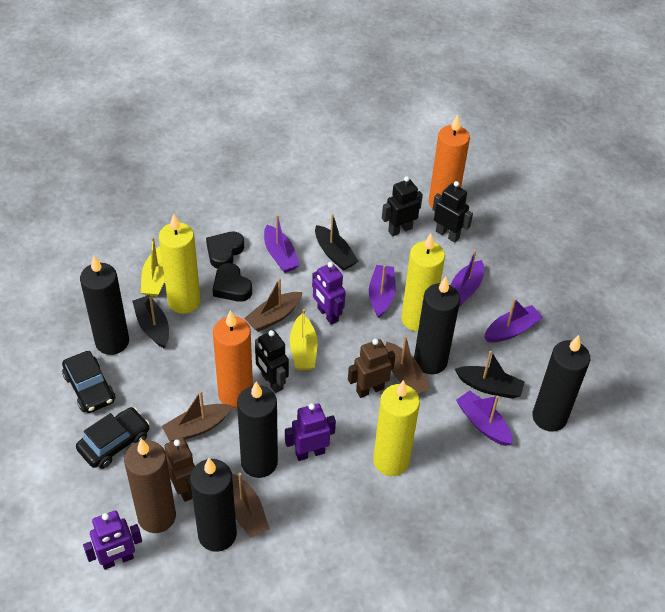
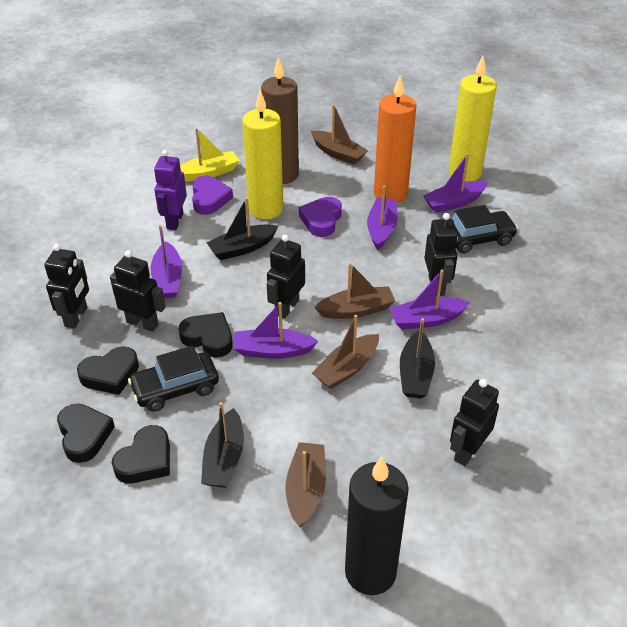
black candle: 5 -> 1
black heart: 2 -> 4
black robot: 3 -> 5
brown robot: 2 -> 0
orange candle: 2 -> 1
purple heart: 0 -> 2
purple robot: 3 -> 1
yellow boat: 2 -> 1
yellow candle: 3 -> 2

